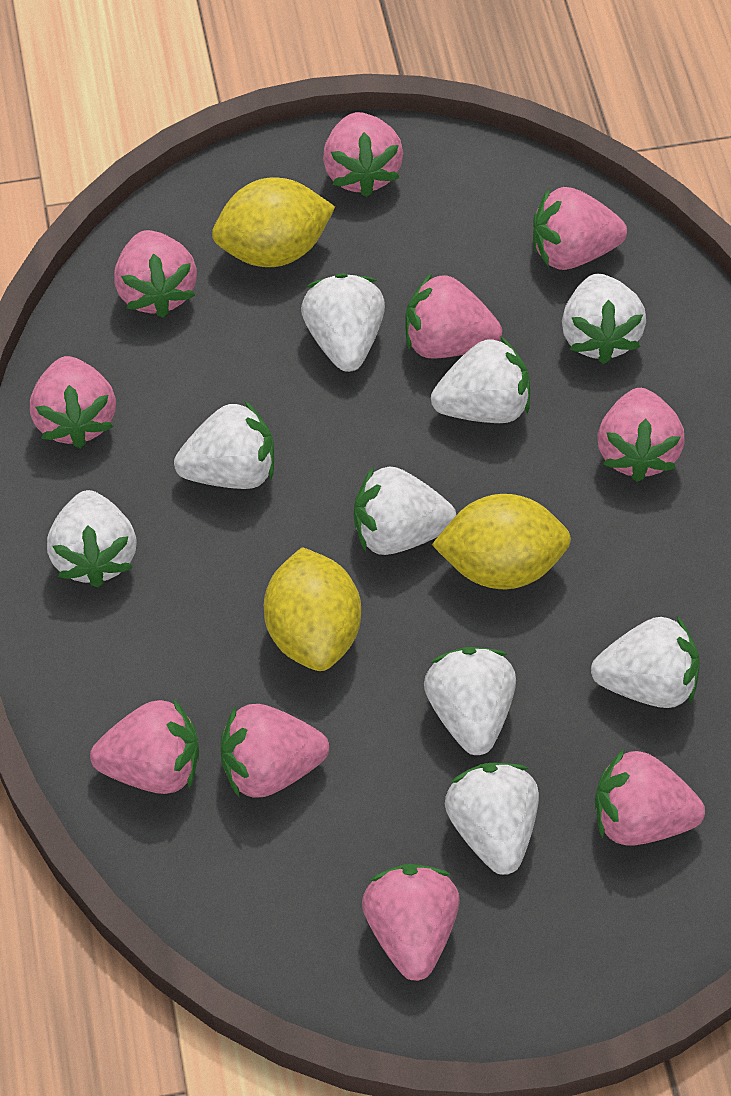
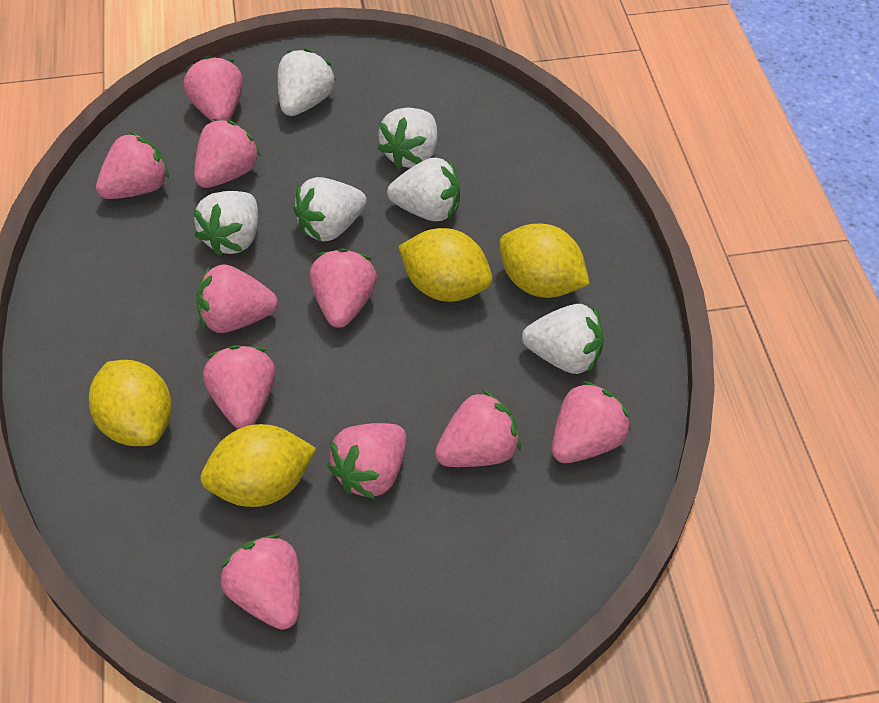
white strawberry: 9 -> 6
yellow lemon: 3 -> 4

